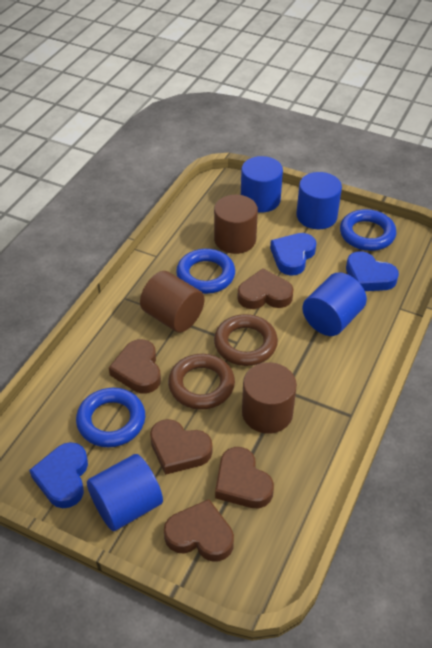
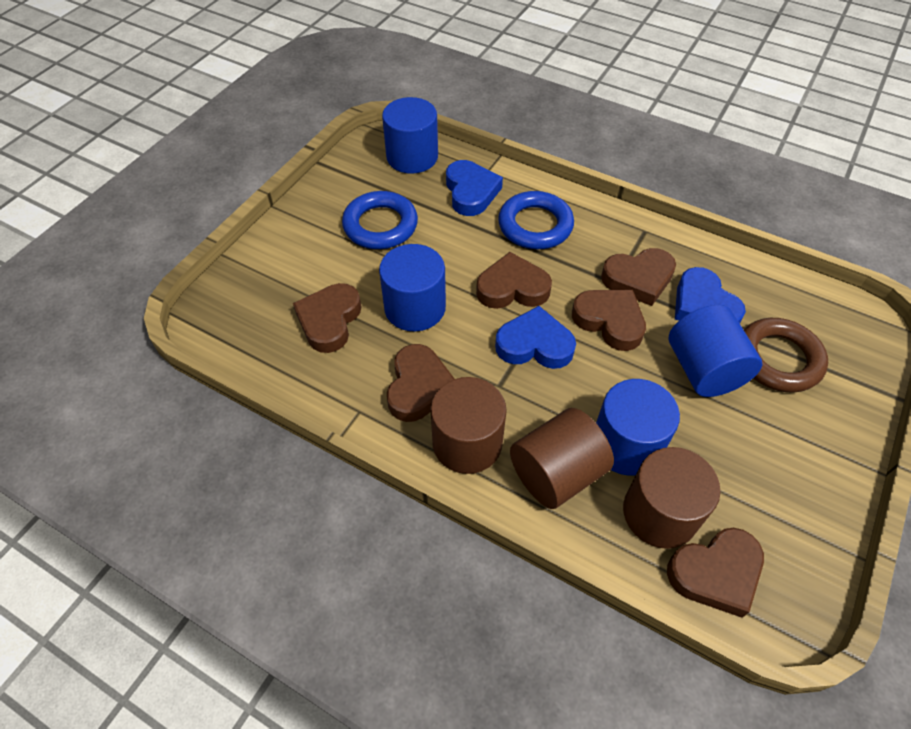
blue ring: 3 -> 2
brown heart: 5 -> 6
brown ring: 2 -> 1

